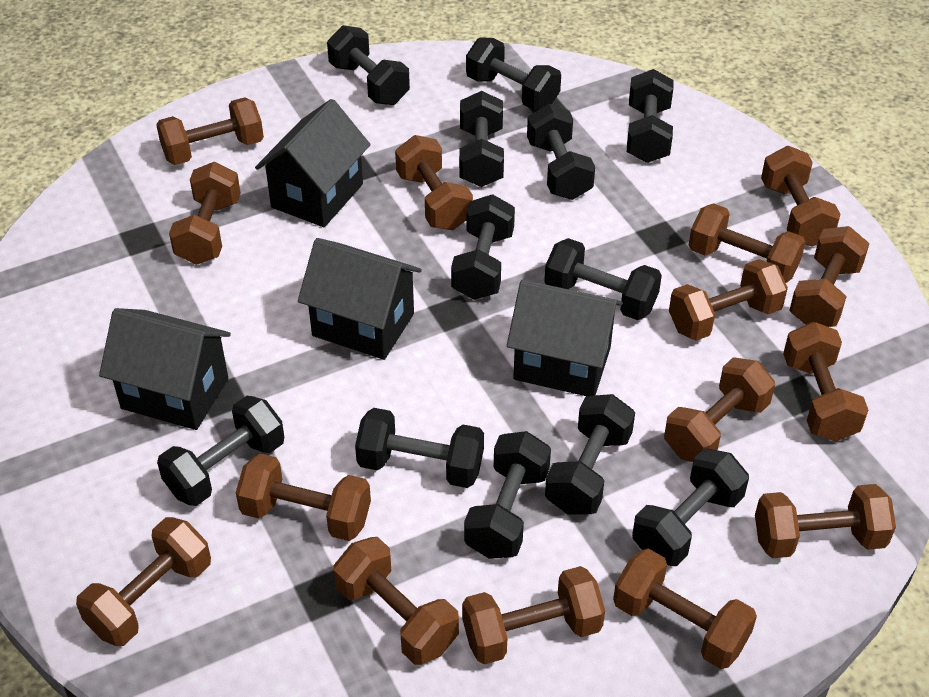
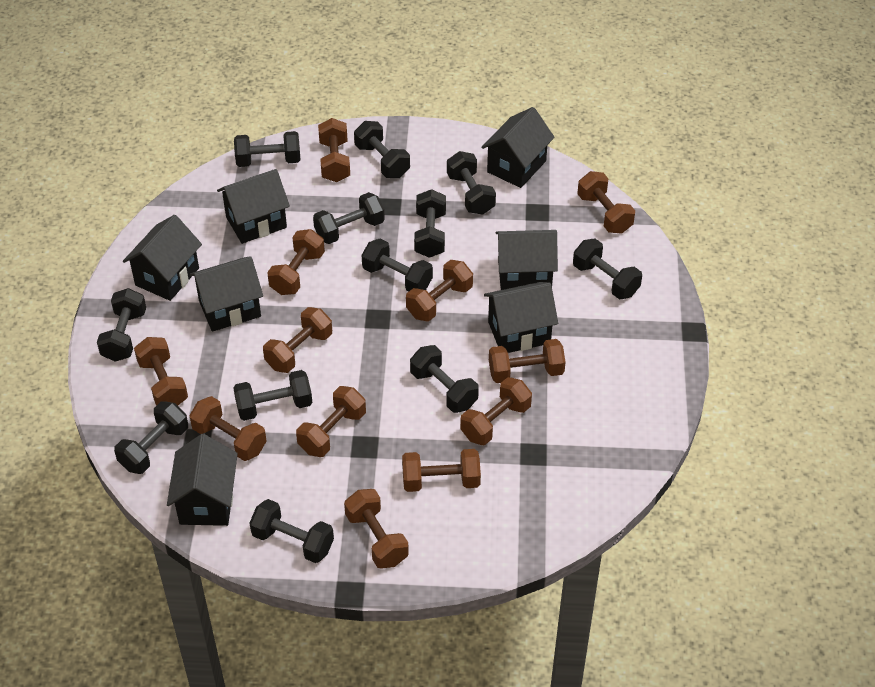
black house: 4 -> 7
brown dumbbell: 15 -> 12

